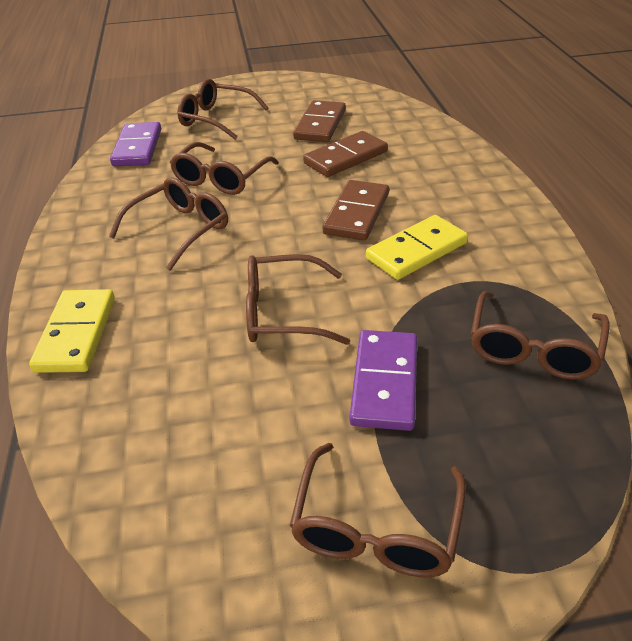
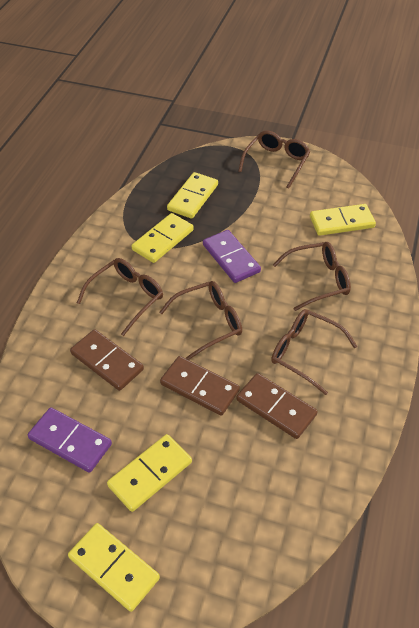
brown glasses: 6 -> 5
yellow domino: 2 -> 5

